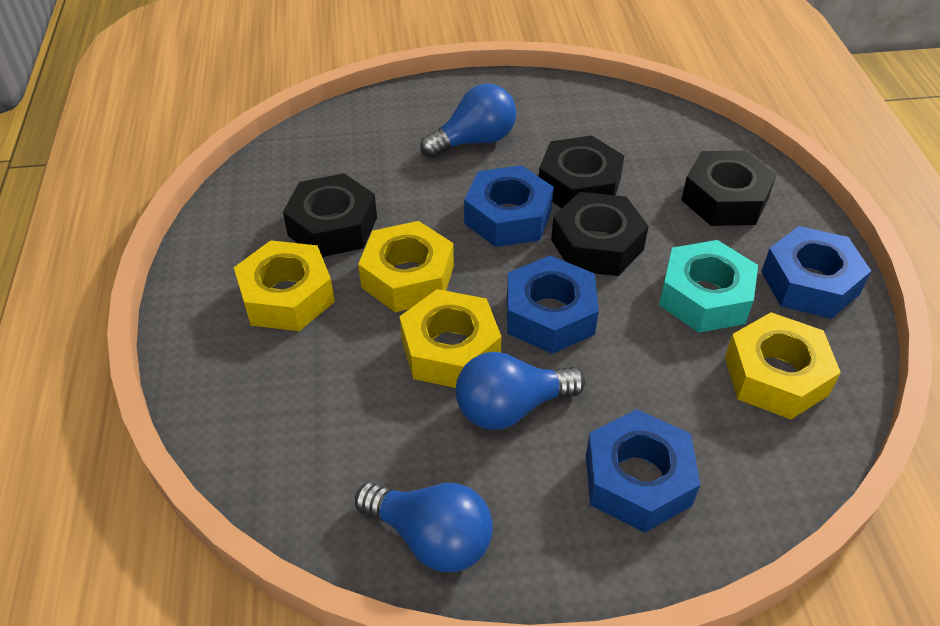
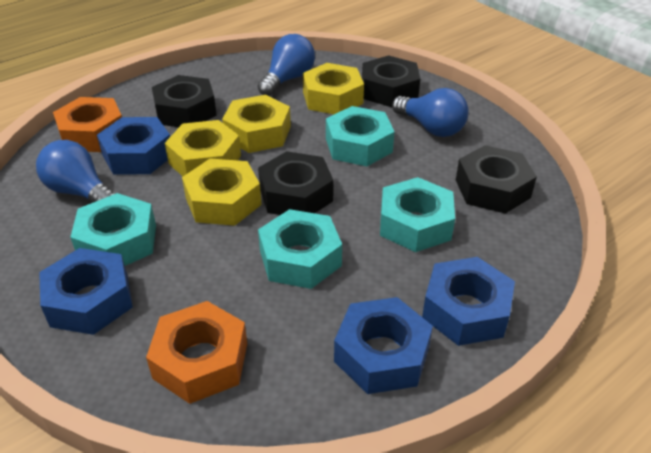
orange nut: 0 -> 2
turquoise nut: 1 -> 4

